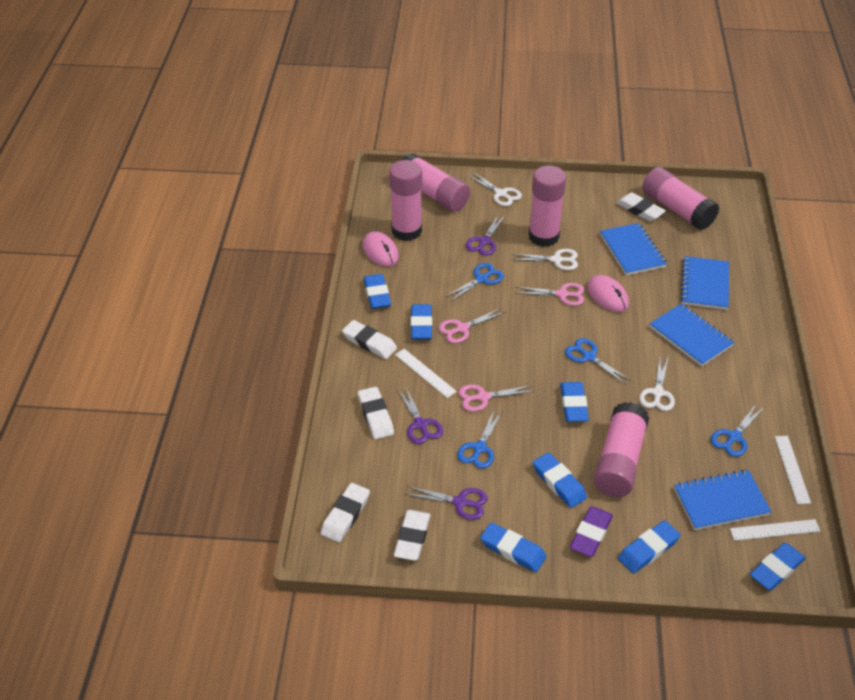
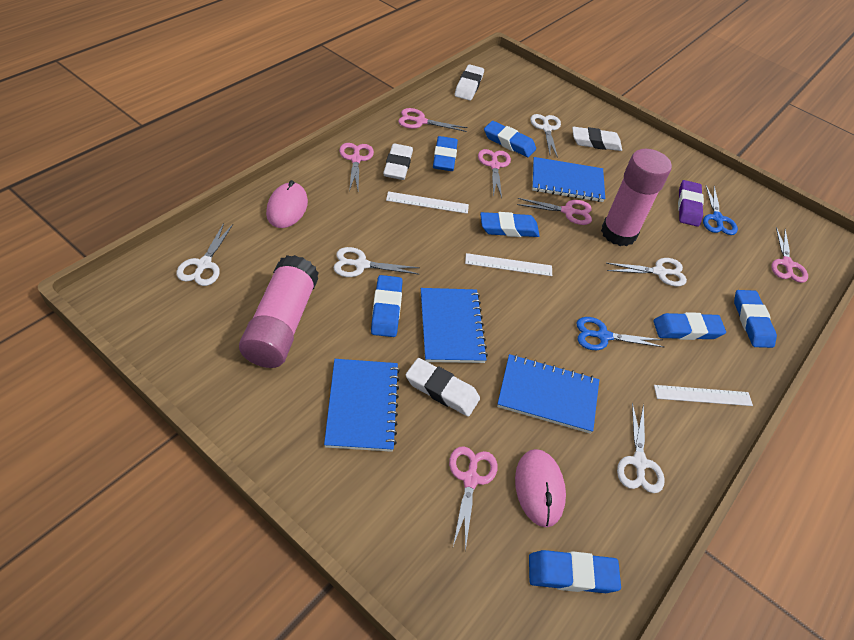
blue scissors: 4 -> 2
pink glue stick: 5 -> 2
pink scissors: 3 -> 6
purple scissors: 3 -> 0
white eraser: 5 -> 4
white scissors: 3 -> 5

